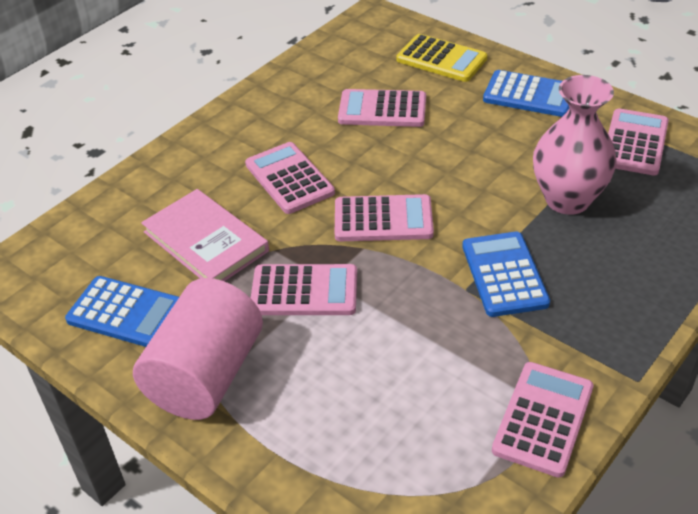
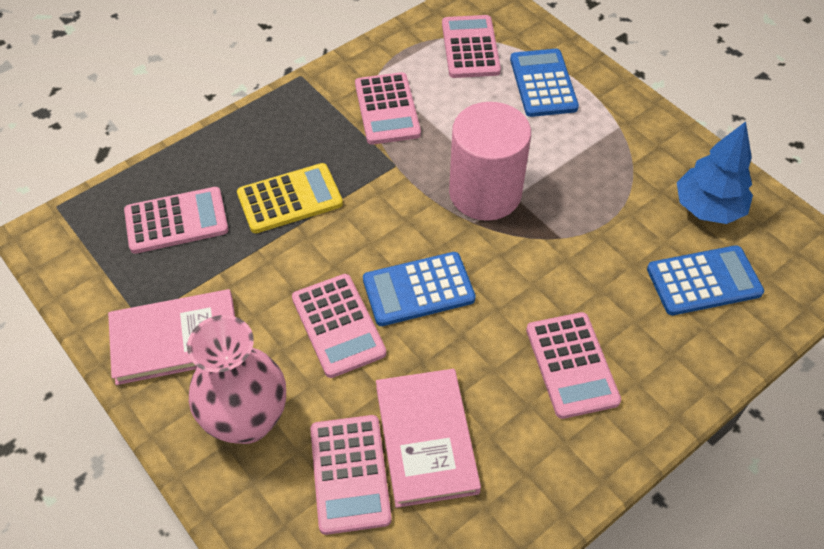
blue tree: 0 -> 1
pink book: 1 -> 2

